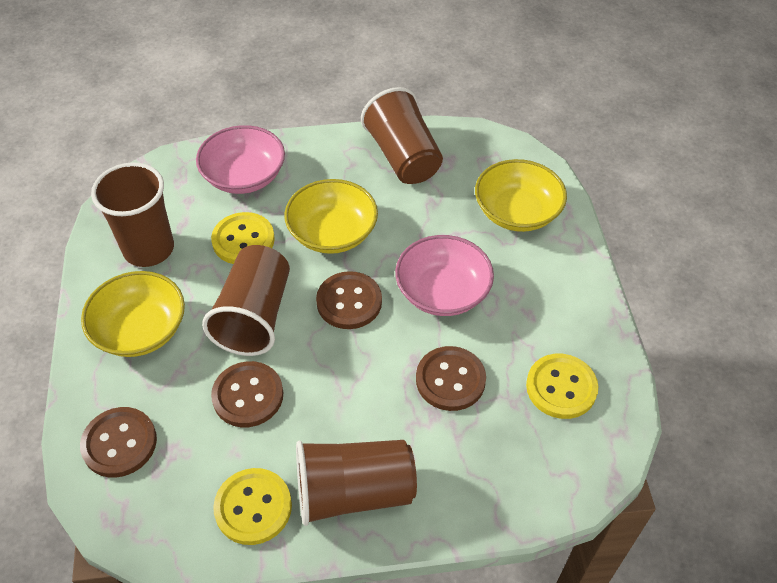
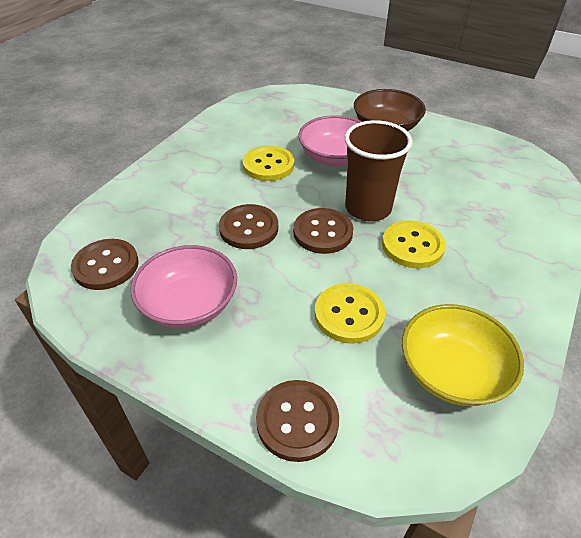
brown bowl: 0 -> 1
brown cup: 4 -> 1
yellow bowl: 3 -> 1

